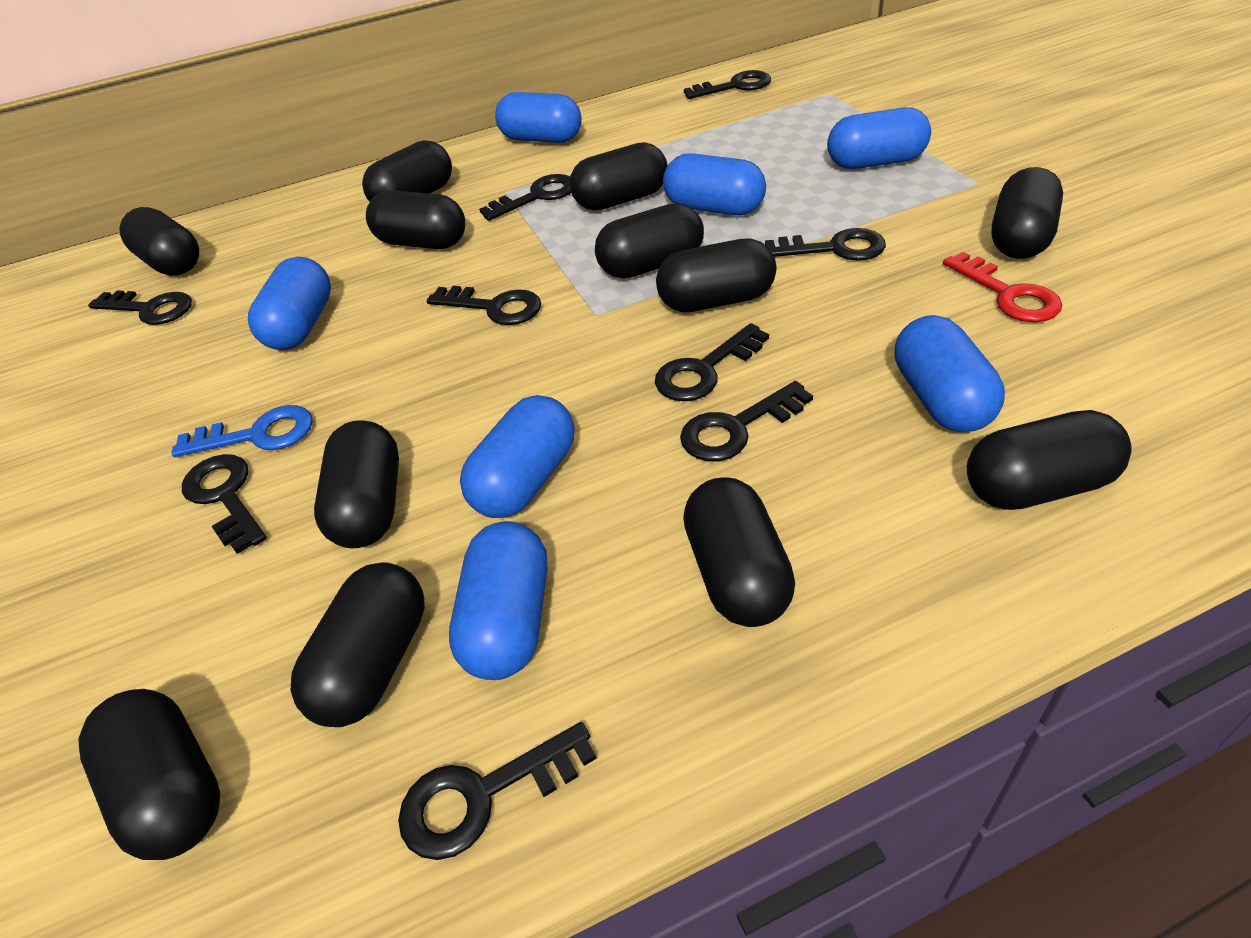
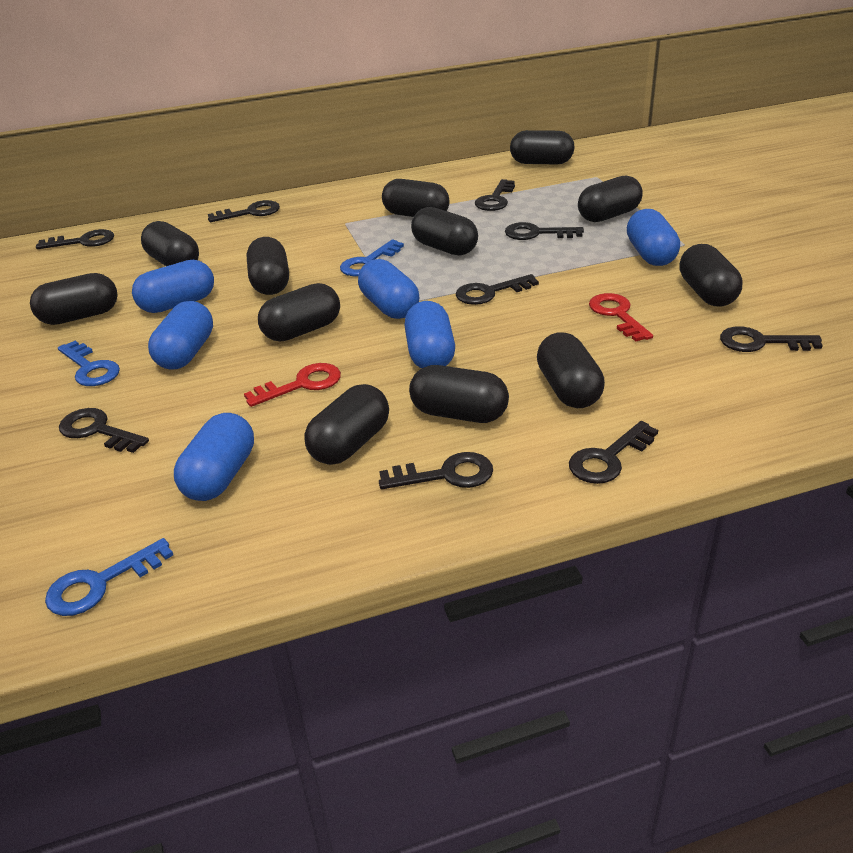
blue capsule: 7 -> 6
blue key: 1 -> 3
red key: 1 -> 2

